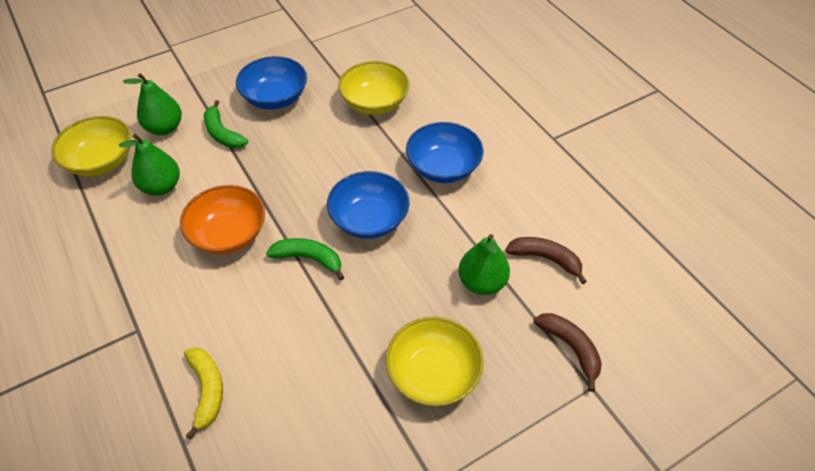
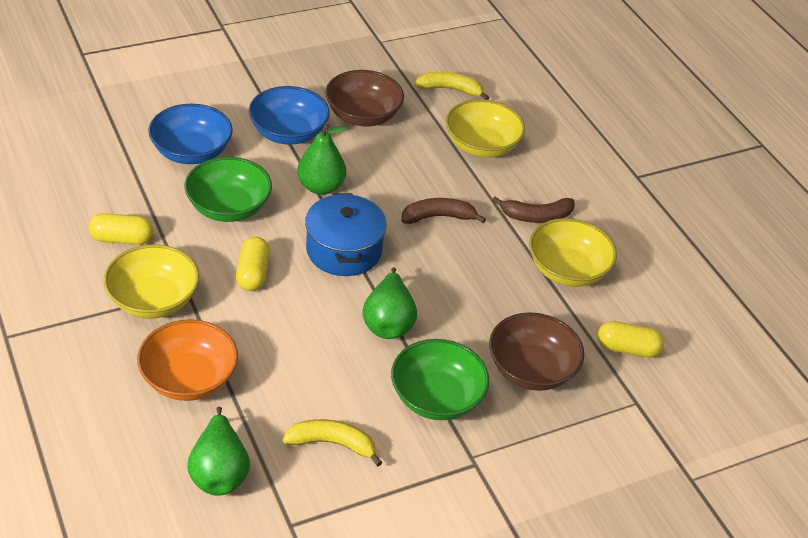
blue bowl: 3 -> 2
blue pot: 0 -> 1
brown bowl: 0 -> 2
green banana: 2 -> 0
green bowl: 0 -> 2
yellow banana: 1 -> 2
yellow capsule: 0 -> 3

